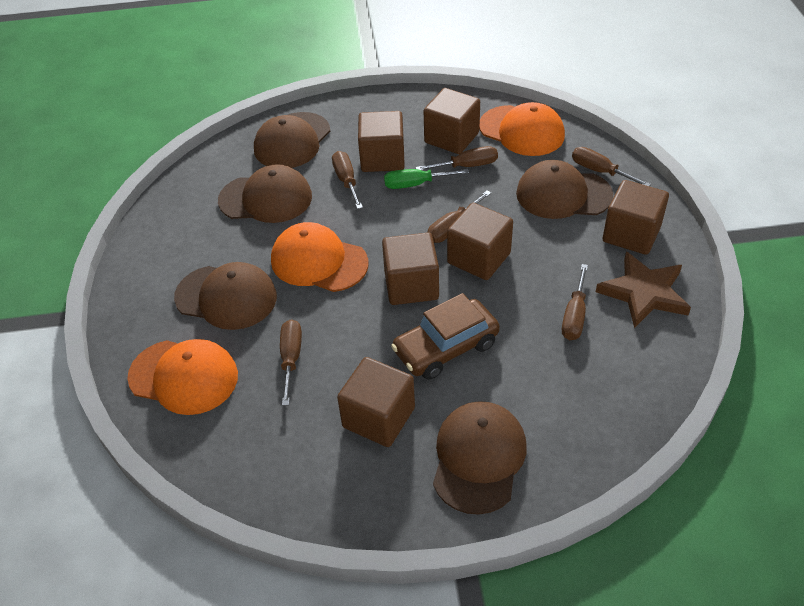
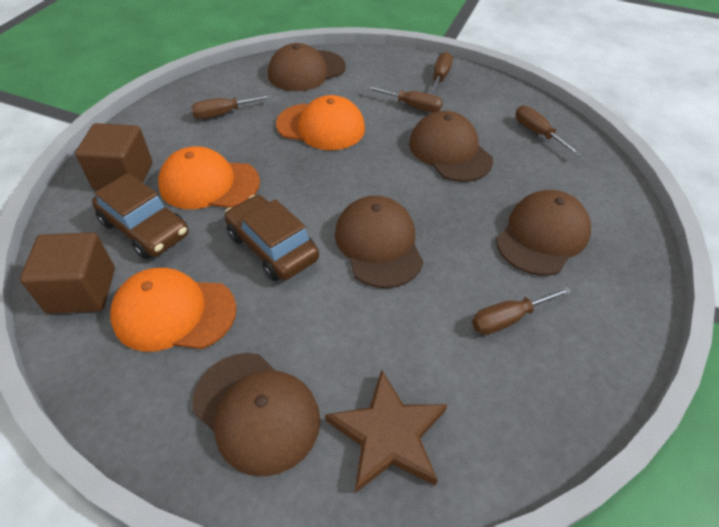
brown car: 1 -> 2
brown cube: 6 -> 2
brown screwdriver: 6 -> 5
green screwdriver: 1 -> 0

